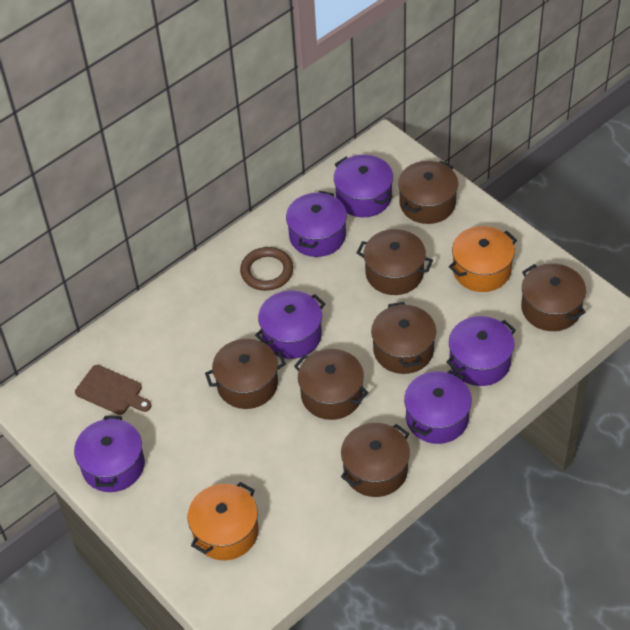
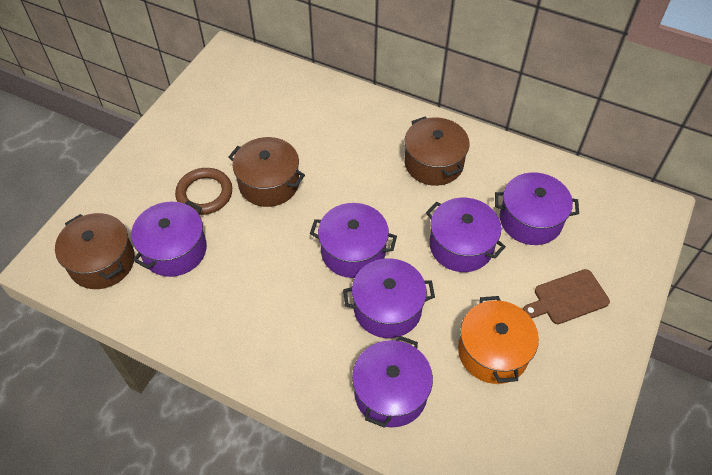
brown pot: 7 -> 3
orange pot: 2 -> 1

